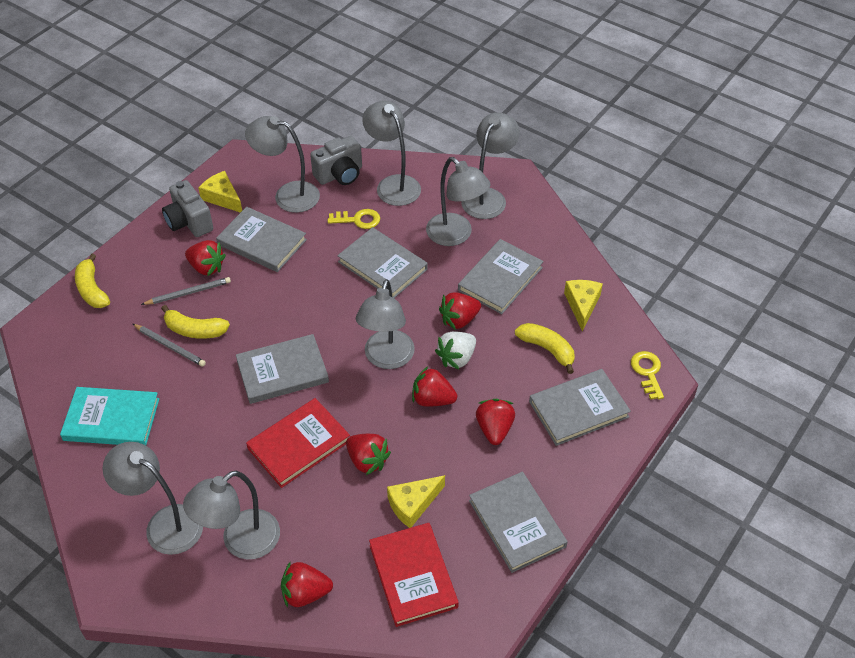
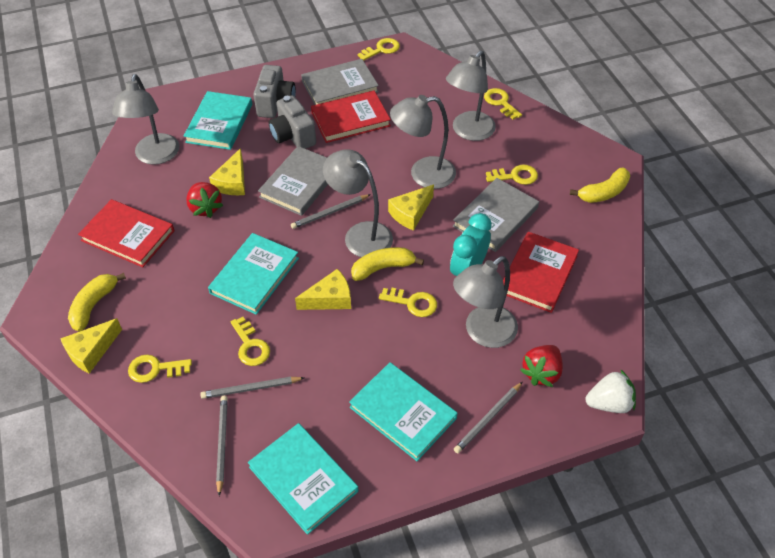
grey book: 6 -> 3
grey lamp: 7 -> 5
grey pencil: 2 -> 4
red book: 2 -> 3
red strawberry: 6 -> 2
turquoise book: 1 -> 4
turquoise clock: 0 -> 1
yellow cheese: 3 -> 4
yellow key: 2 -> 6

